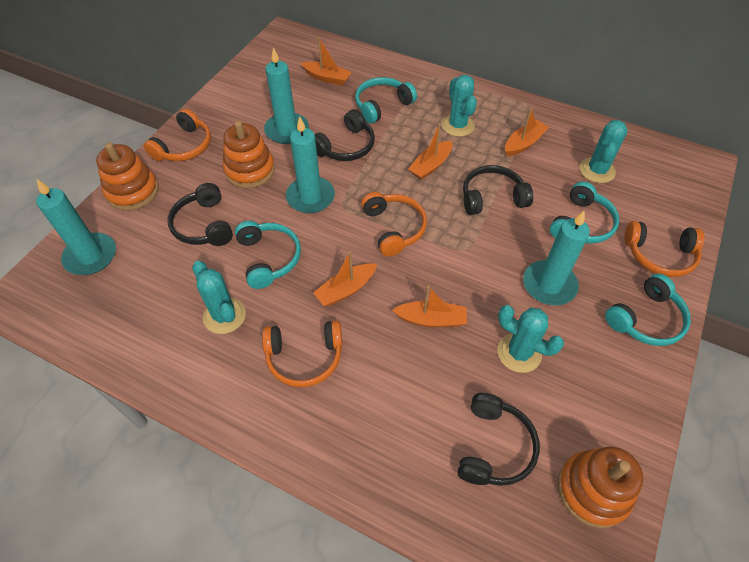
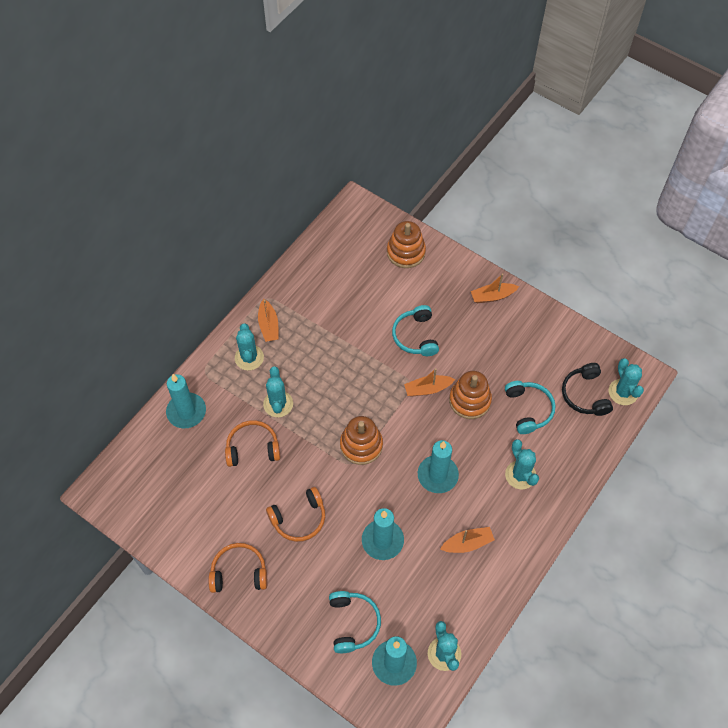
black headphones: 4 -> 1
orange boat: 5 -> 4
orange headphones: 4 -> 3
turquoise cactus: 4 -> 5
turquoise headphones: 4 -> 3

